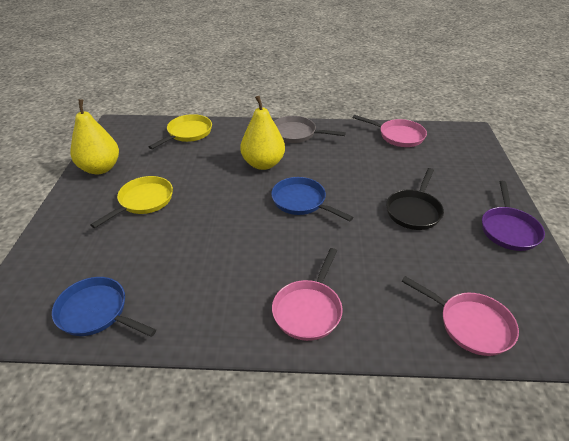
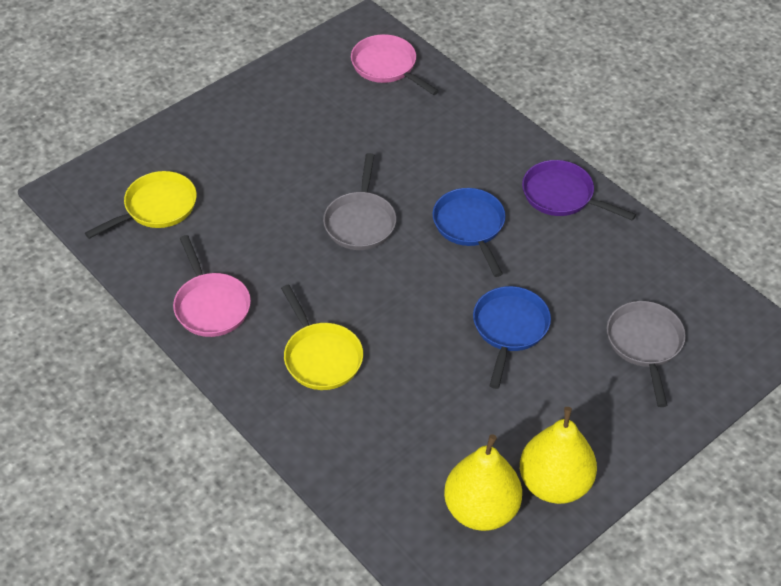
black pan: 1 -> 0
grey pan: 1 -> 2
pink pan: 3 -> 2

